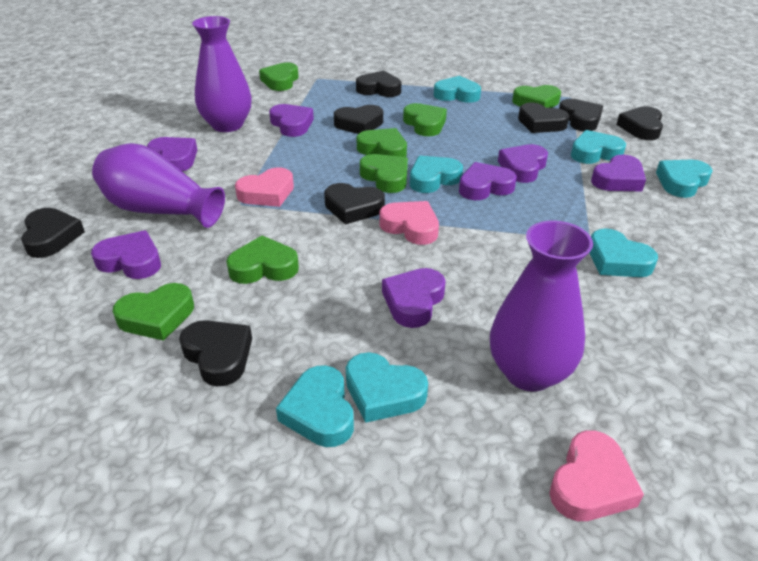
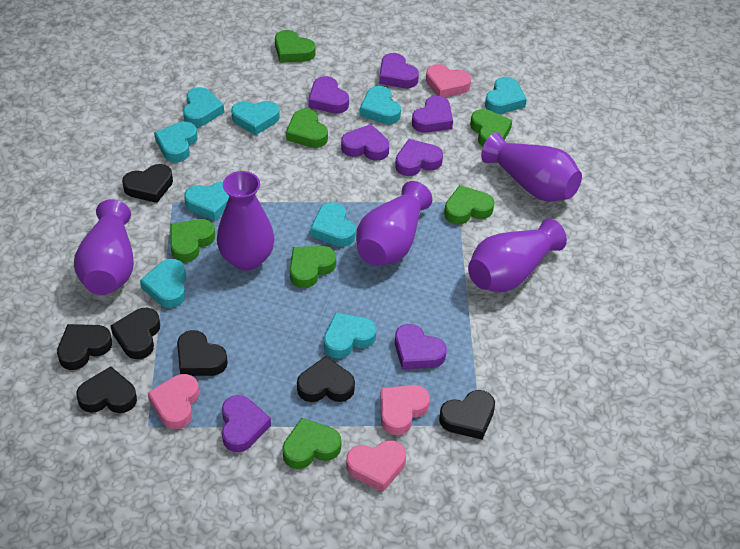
black heart: 8 -> 7
pink heart: 3 -> 4
purple vase: 3 -> 5
turquoise heart: 7 -> 9

